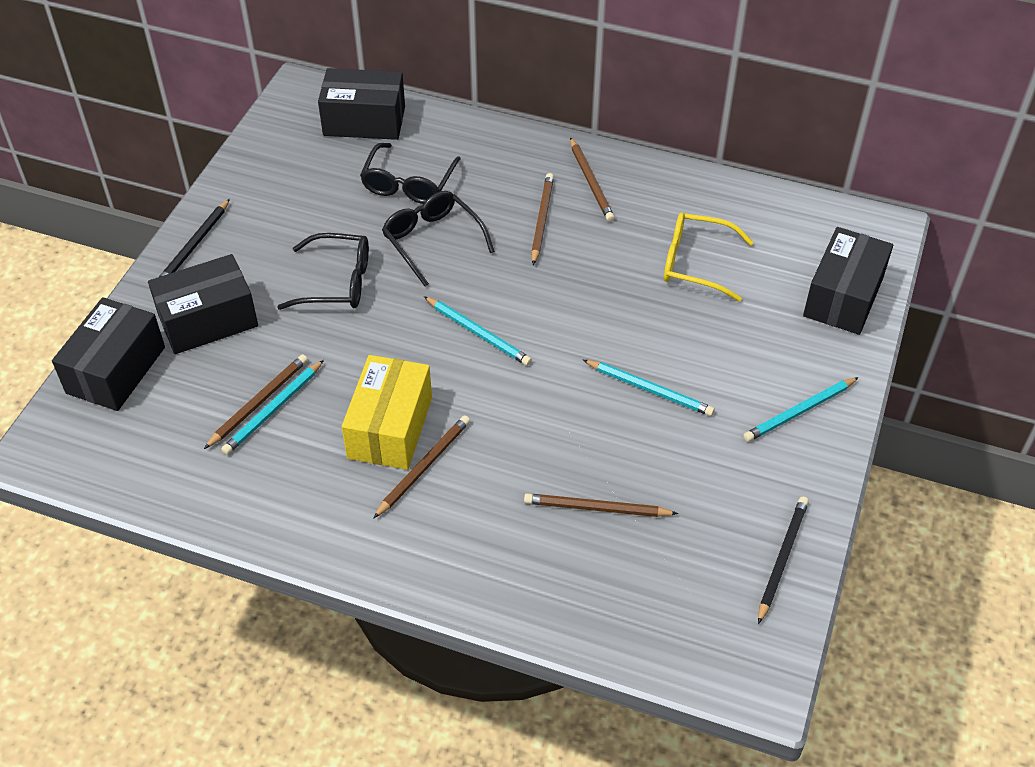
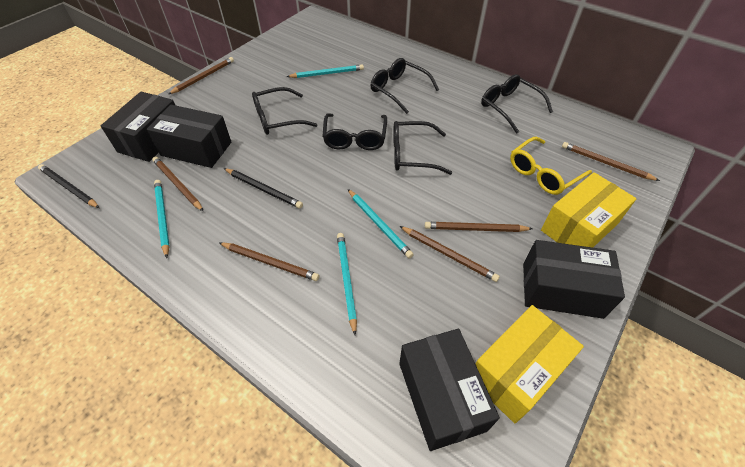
black glasses: 3 -> 5
brown pencil: 5 -> 6
yellow box: 1 -> 2

